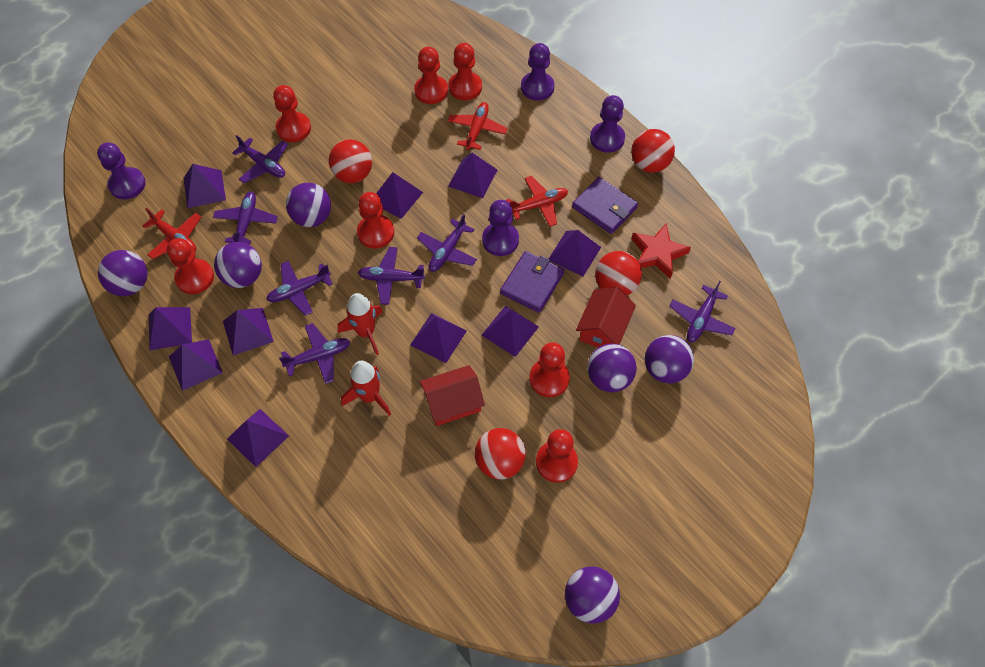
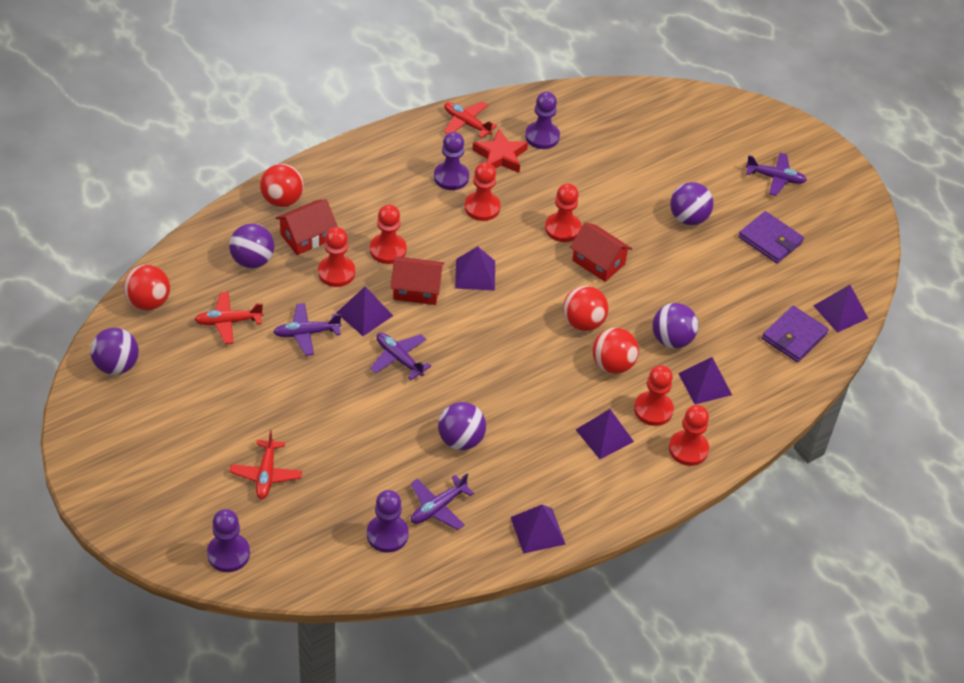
purple ball: 6 -> 5
purple plane: 7 -> 4
purple pyramid: 10 -> 6
red house: 2 -> 3
red pawn: 7 -> 6
red rocket: 2 -> 0

